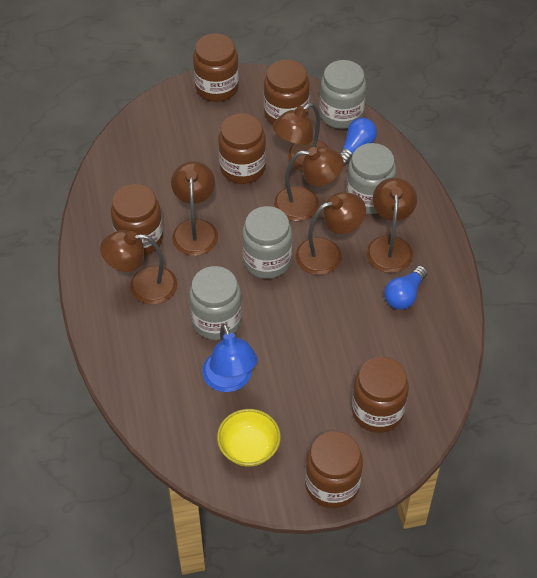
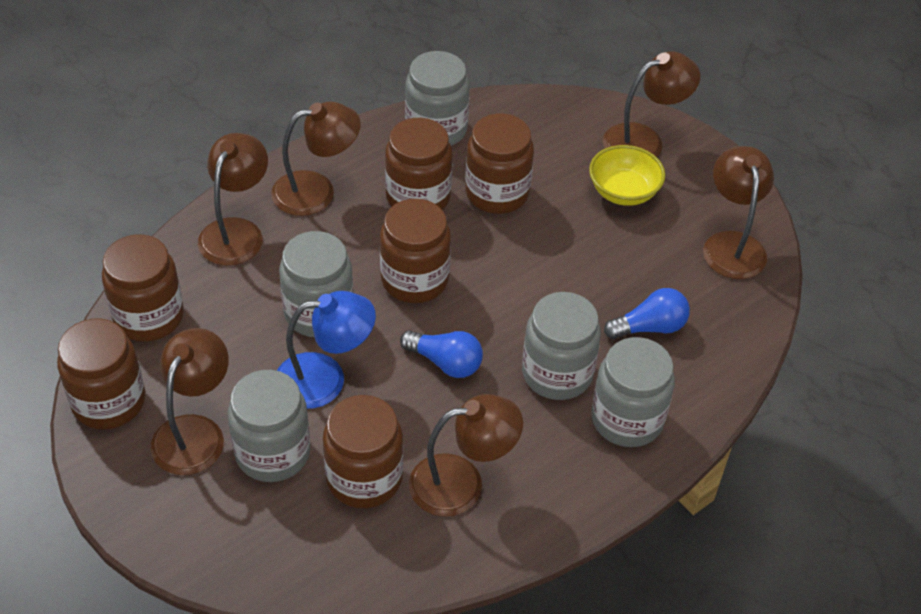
grey jar: 4 -> 5

